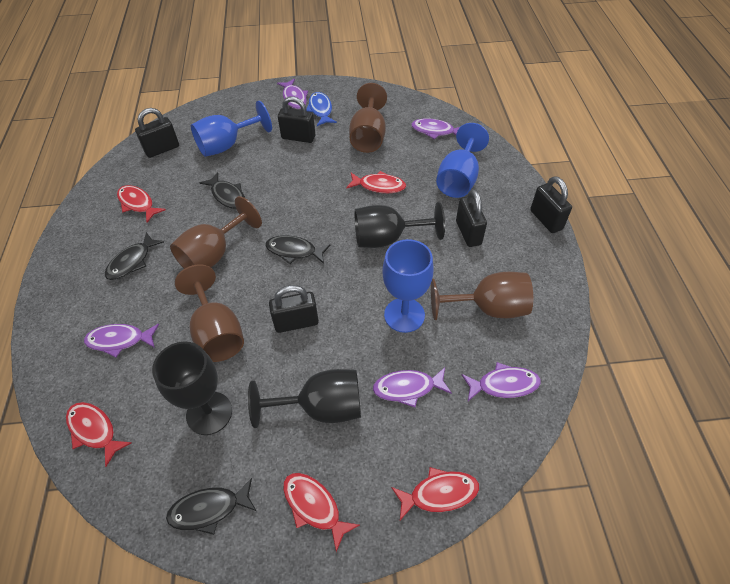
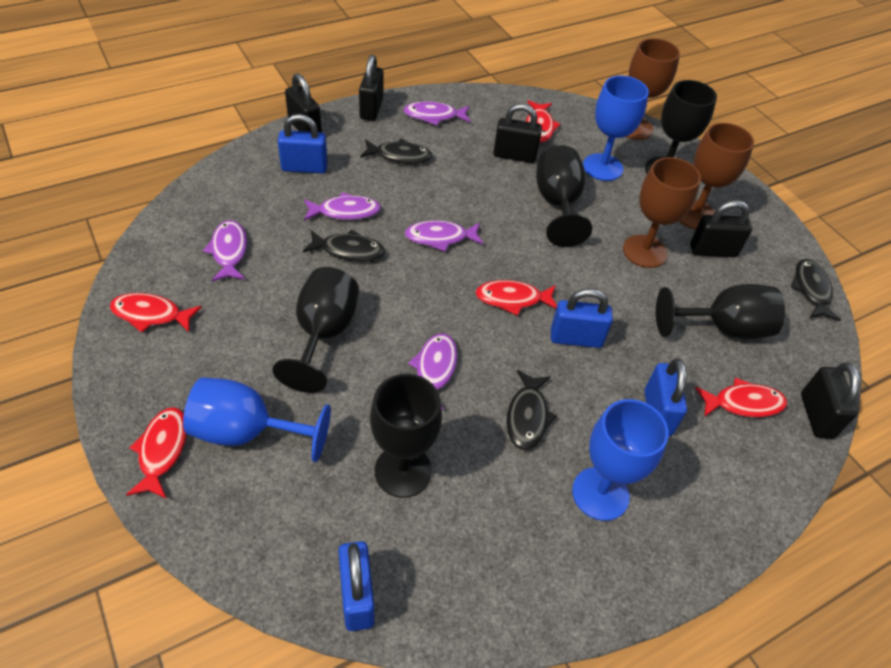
black goblet: 3 -> 5
blue fish: 1 -> 0
blue padlock: 0 -> 4
brown goblet: 4 -> 3

